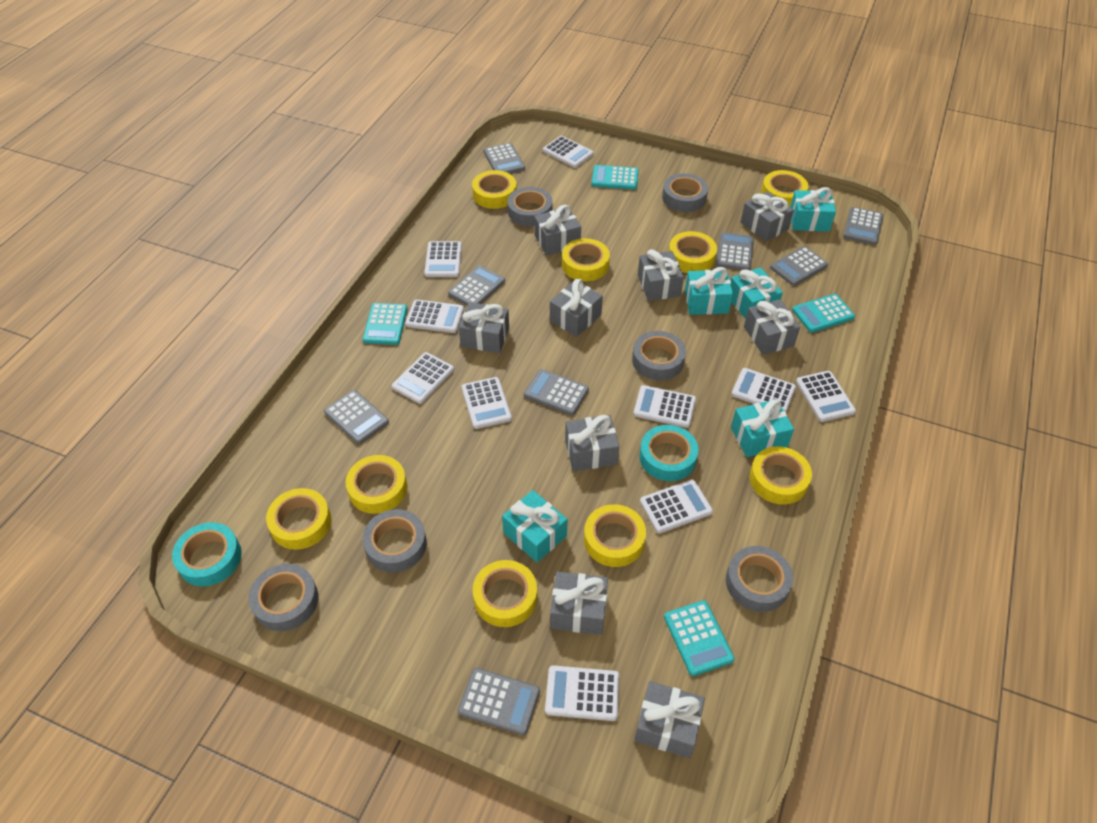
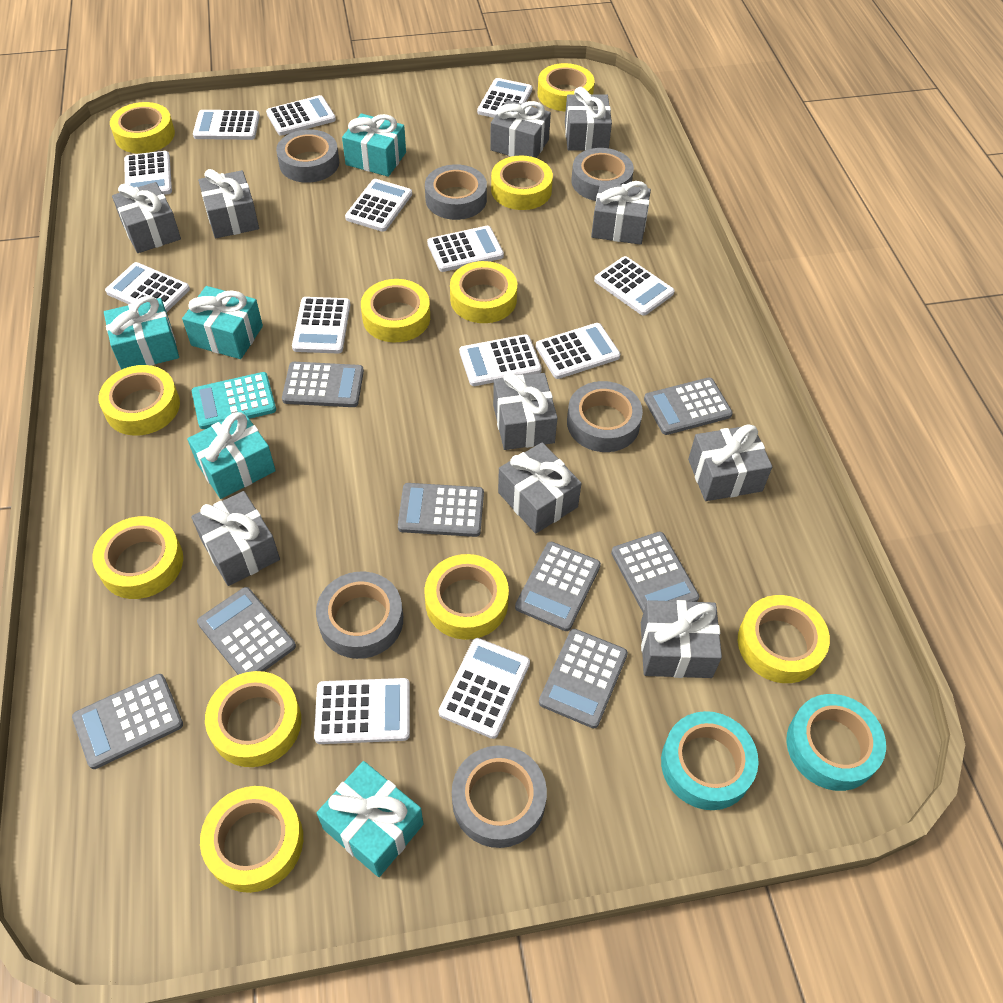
grey gift: 9 -> 10
turquoise calculator: 4 -> 1
white calculator: 10 -> 13
yellow tape: 9 -> 11

